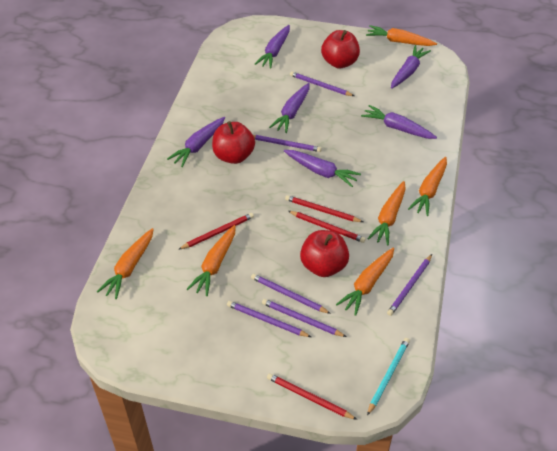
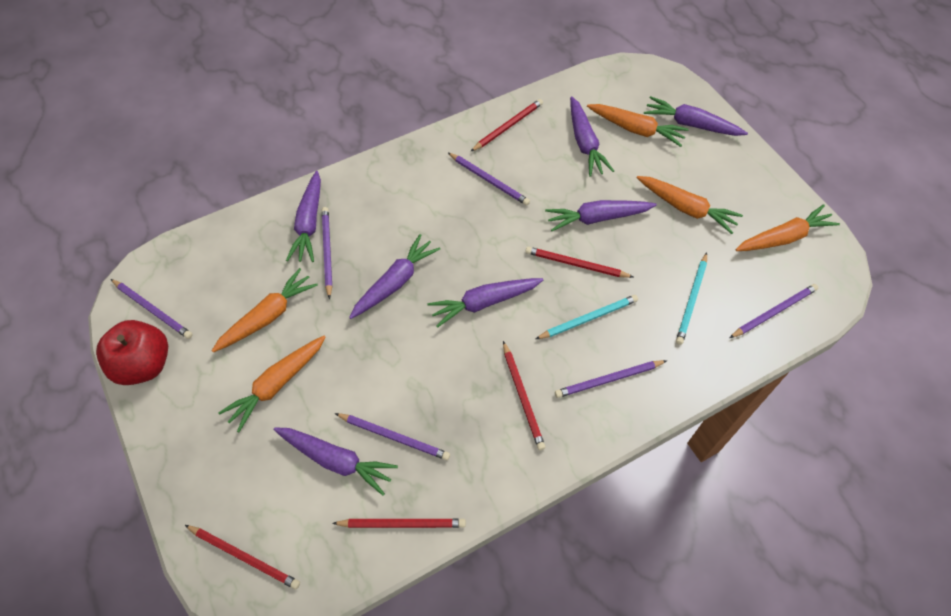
orange carrot: 6 -> 5
purple carrot: 6 -> 7
red apple: 3 -> 1
red pencil: 4 -> 5
turquoise pencil: 1 -> 2

